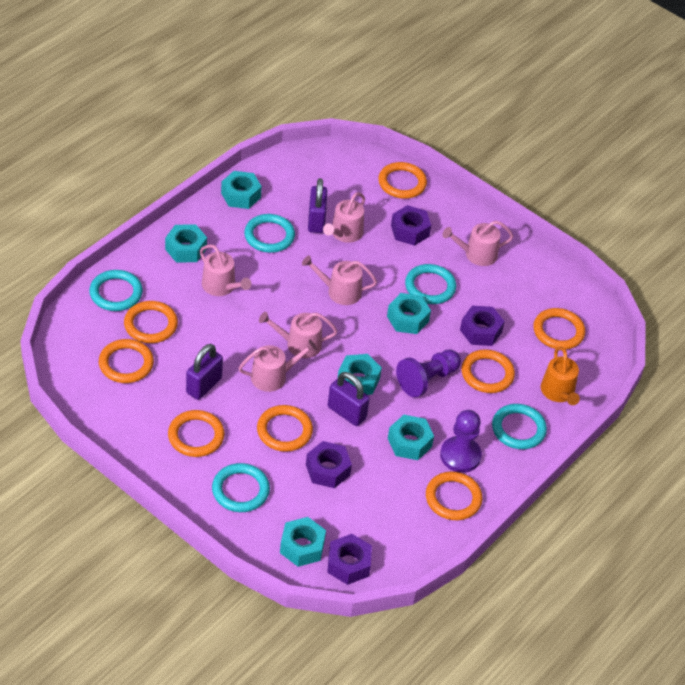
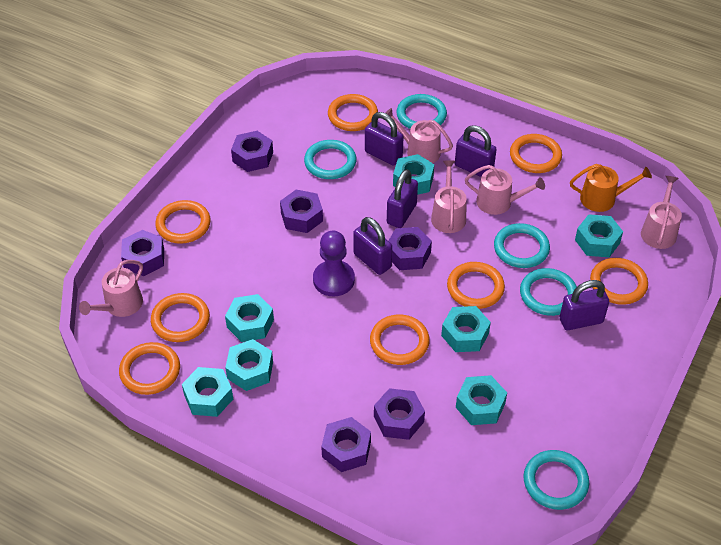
pink watering can: 6 -> 5
purple nut: 4 -> 6
purple padlock: 3 -> 5
purple pawn: 2 -> 1
turquoise nut: 6 -> 7

